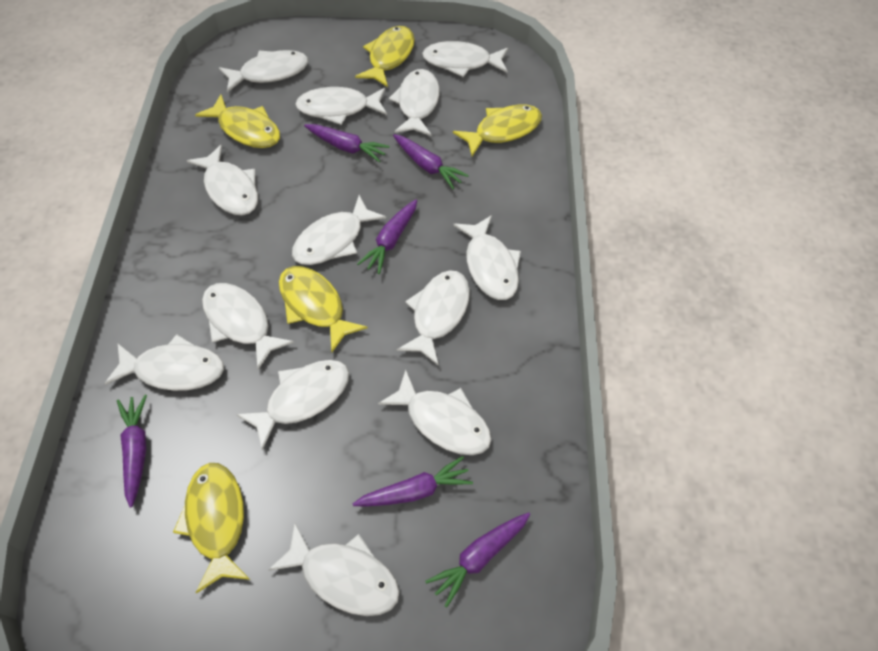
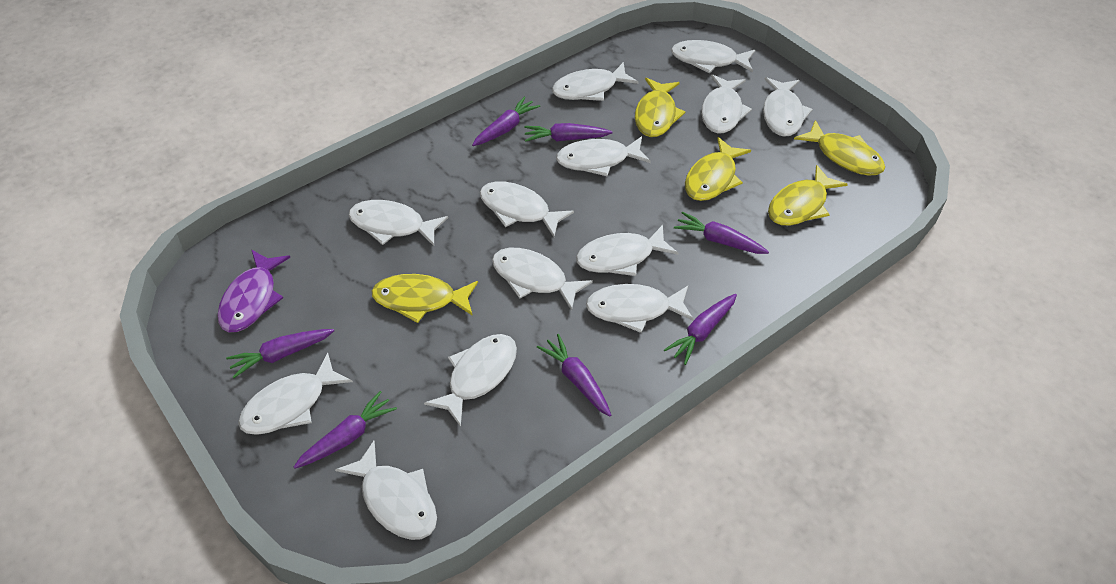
purple carrot: 6 -> 7
purple fish: 0 -> 1

